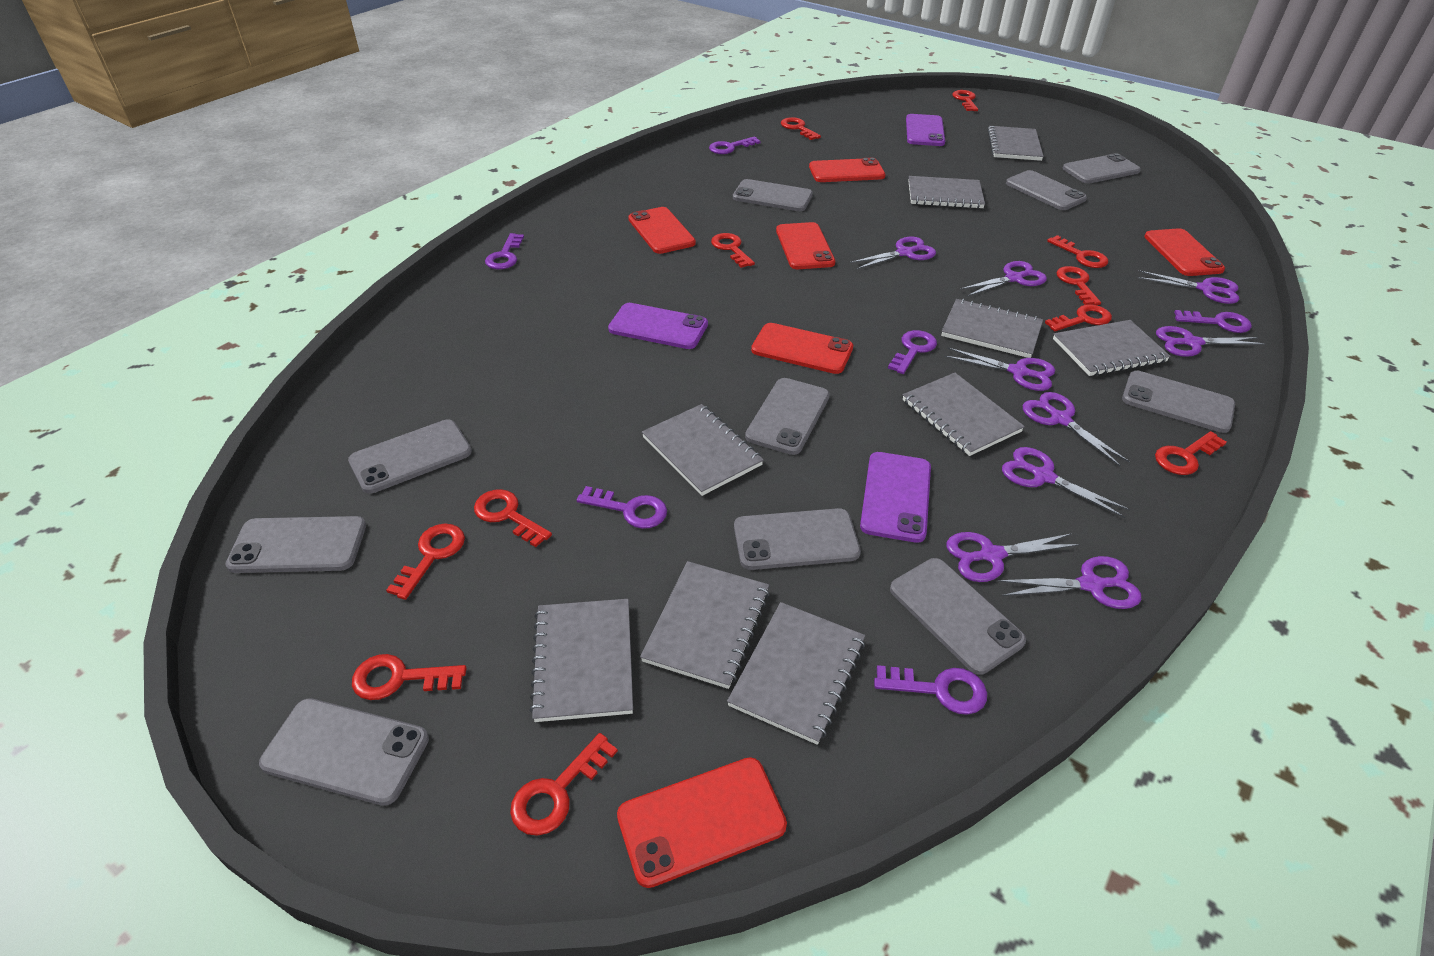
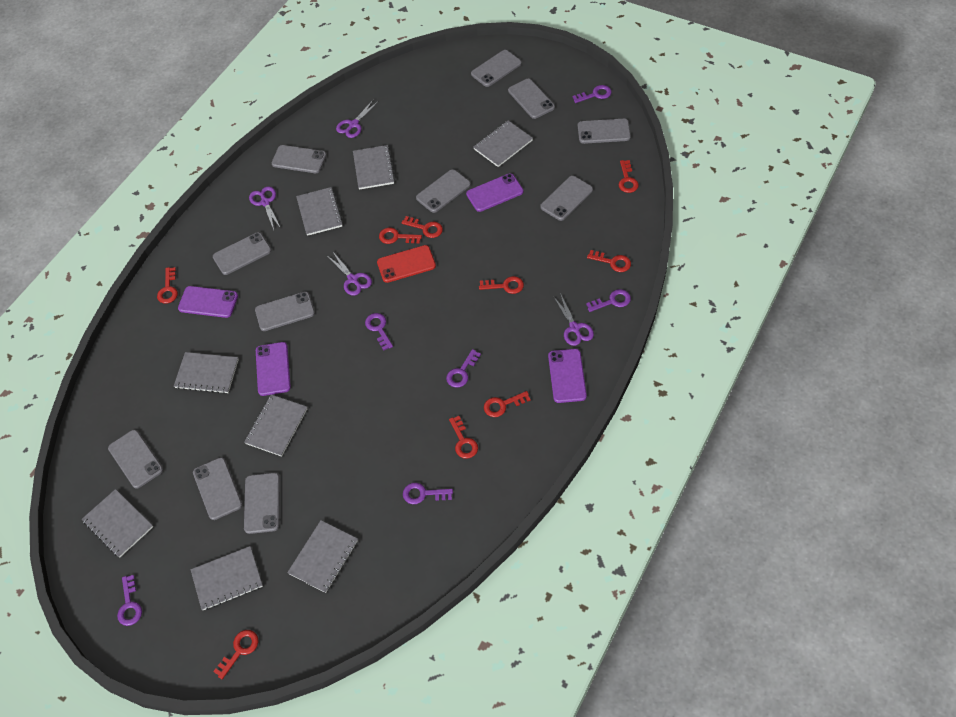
grey notebook: 9 -> 8
grey phone: 10 -> 11
purple phone: 3 -> 4
purple scissors: 9 -> 4
red key: 11 -> 9
red phone: 6 -> 1

